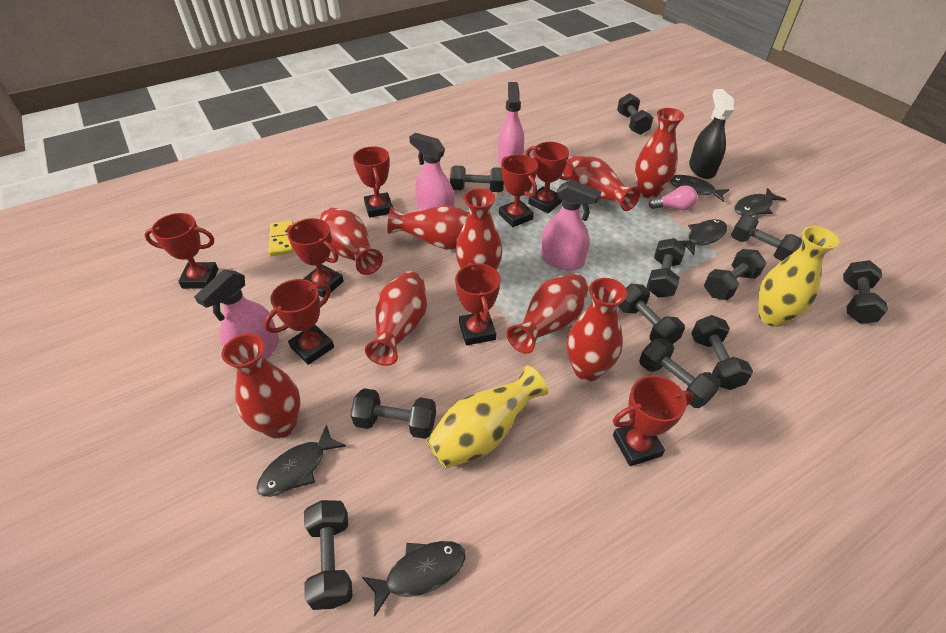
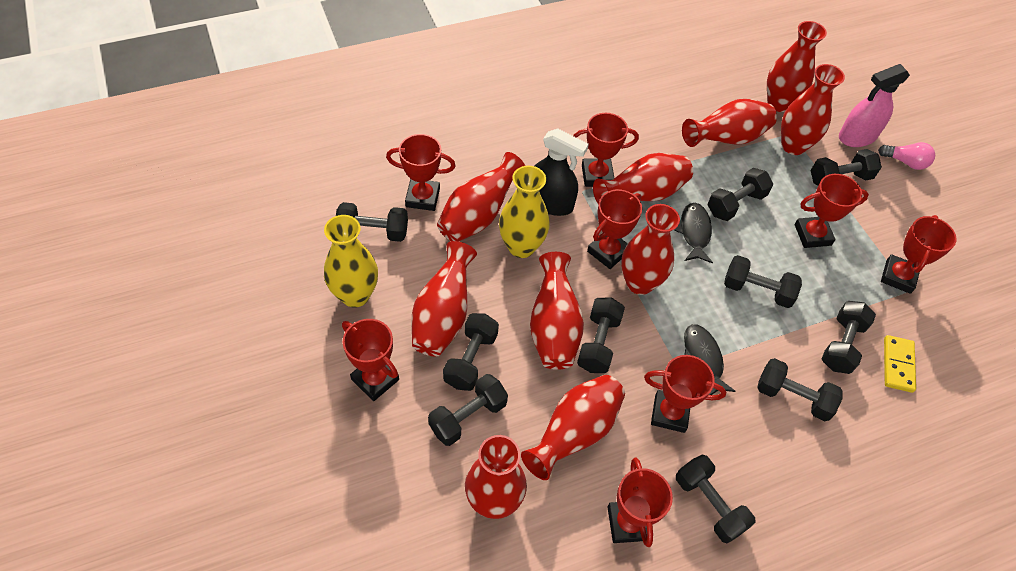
black dumbbell: 11 -> 10
black fish: 5 -> 2
pink spray bottle: 4 -> 1
red vase: 9 -> 10

